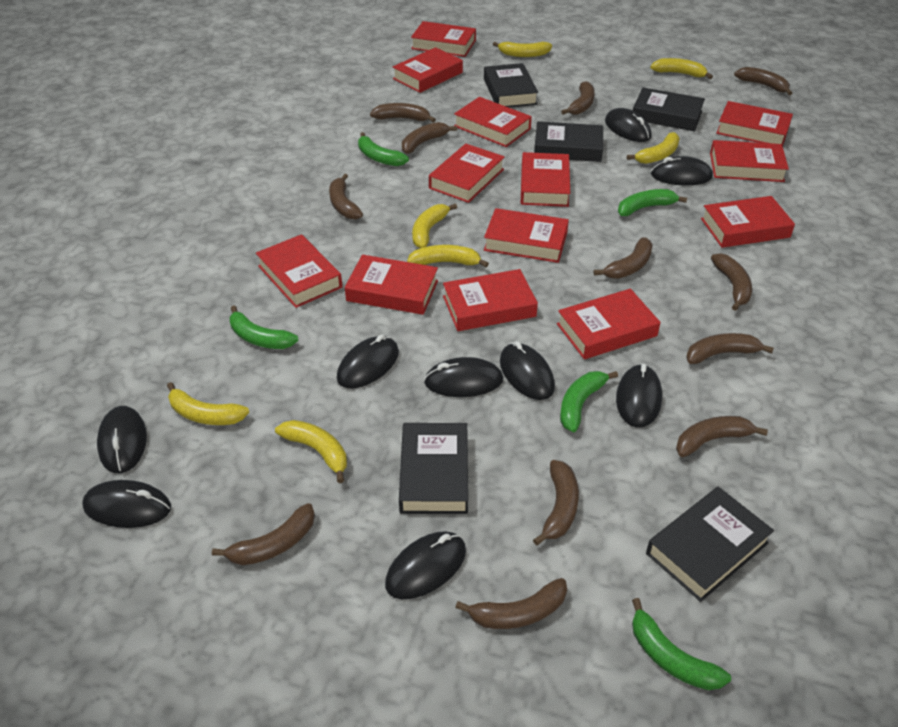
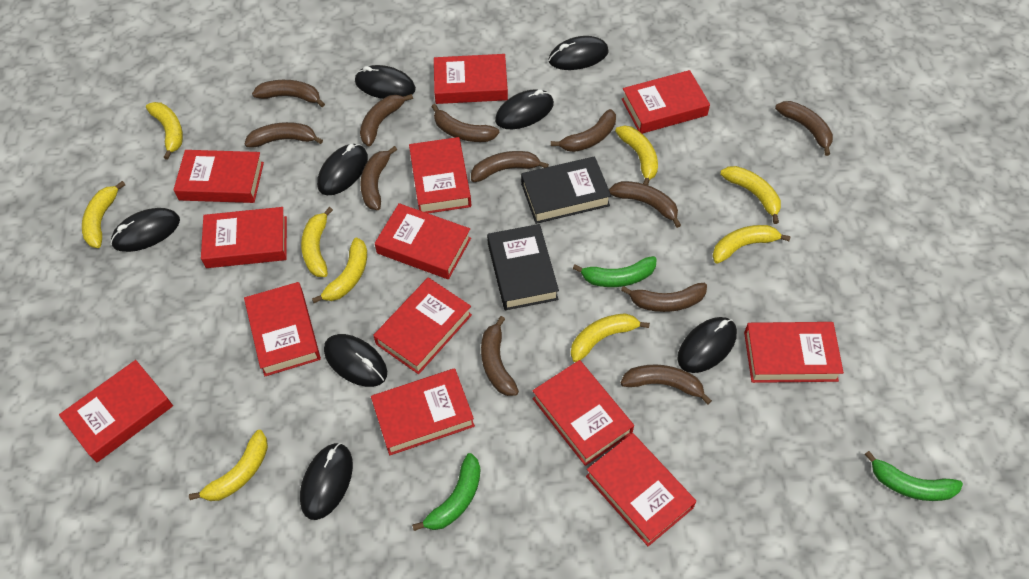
black book: 5 -> 2
black mouse: 9 -> 8
green banana: 5 -> 3
yellow banana: 7 -> 9

